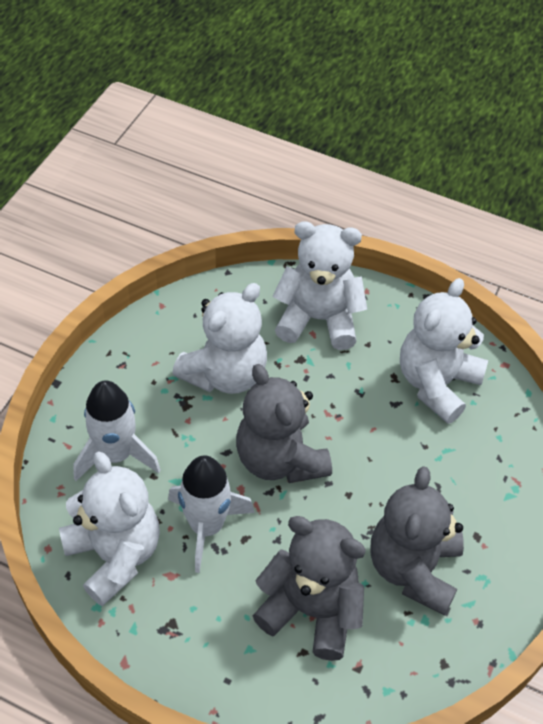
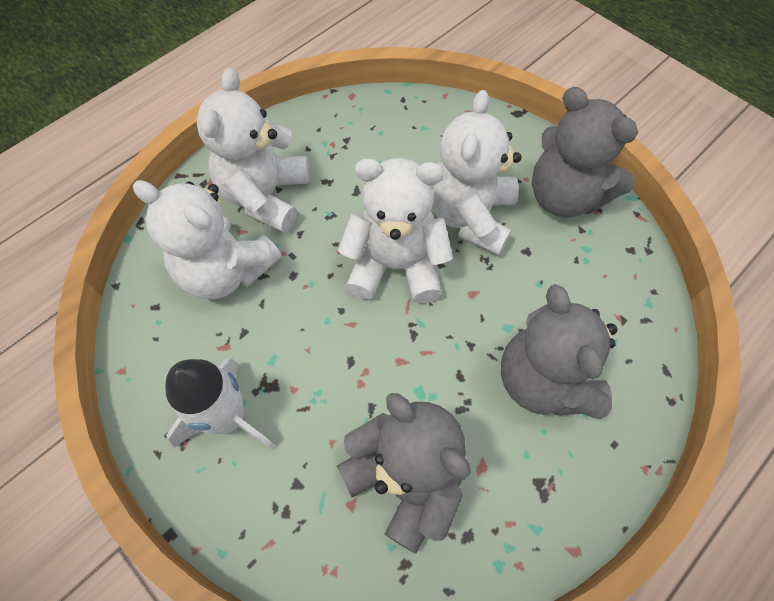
white rocket: 2 -> 1

